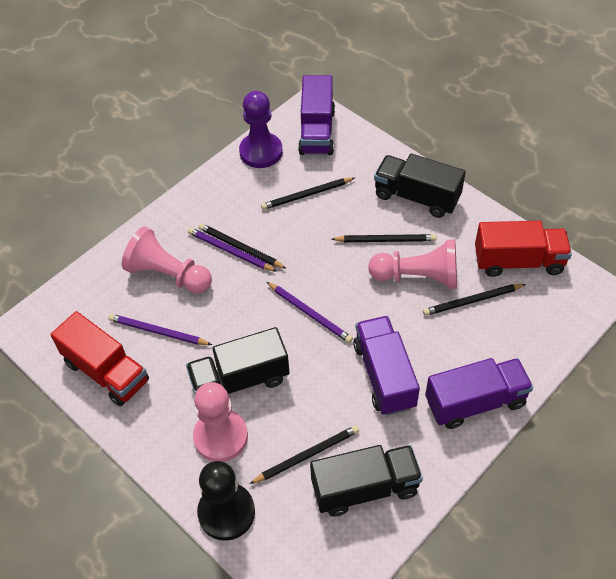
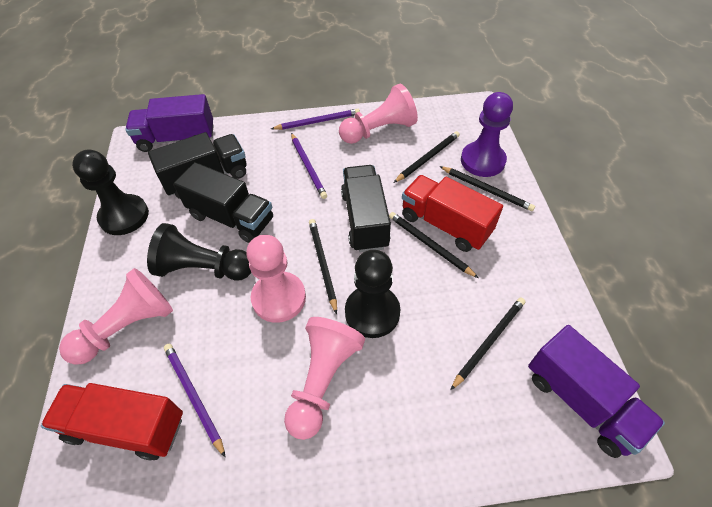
black pawn: 1 -> 3
pink pawn: 3 -> 4
purple truck: 3 -> 2

